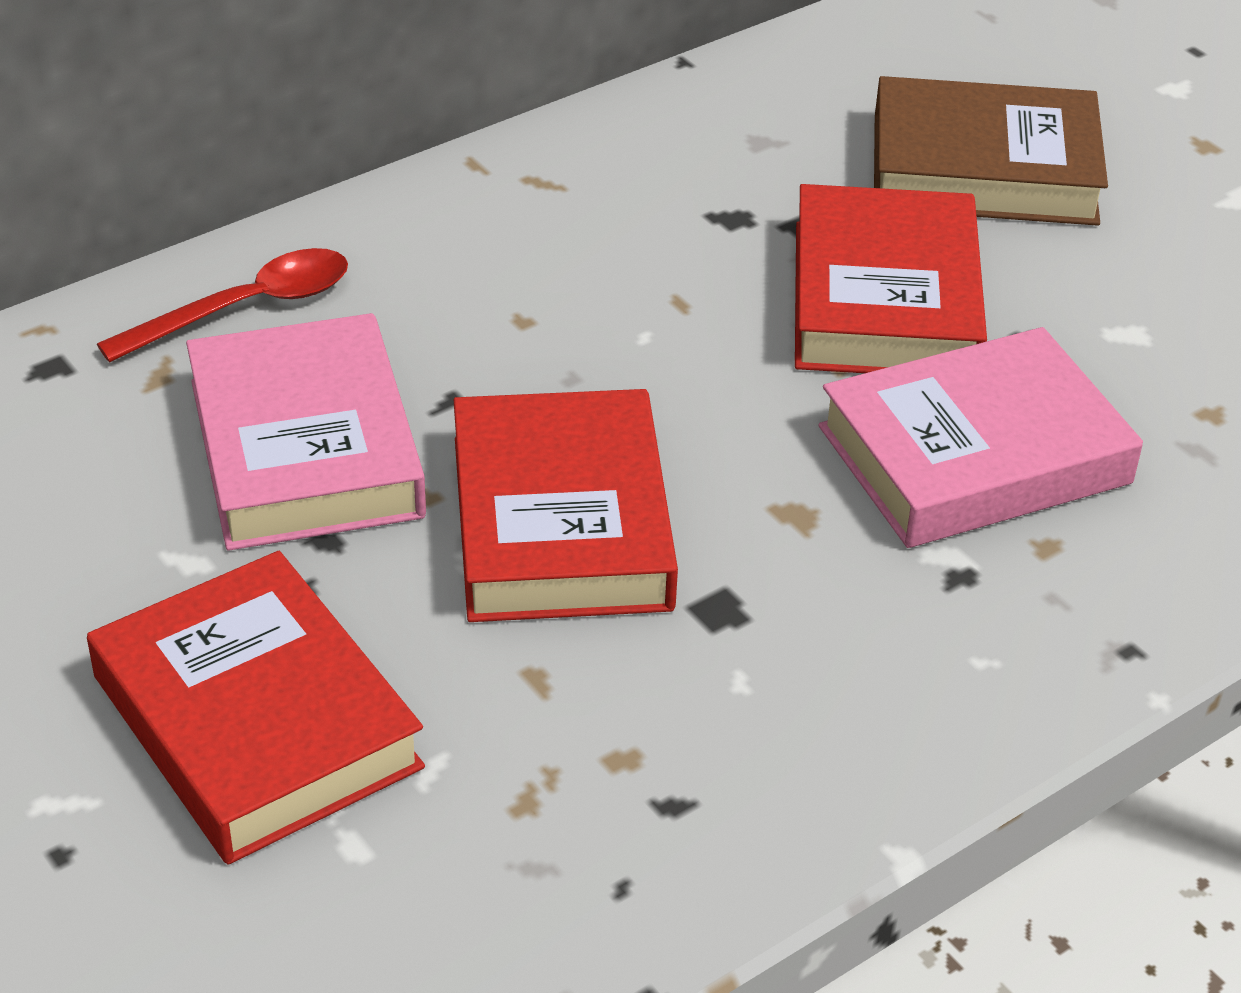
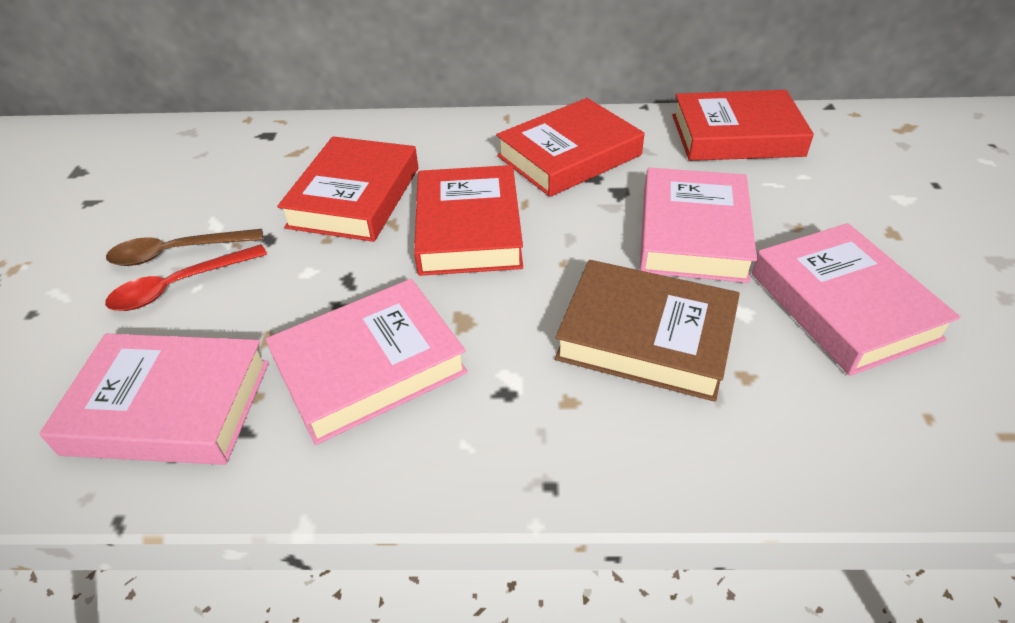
brown spoon: 0 -> 1
pink book: 2 -> 4
red book: 3 -> 4

